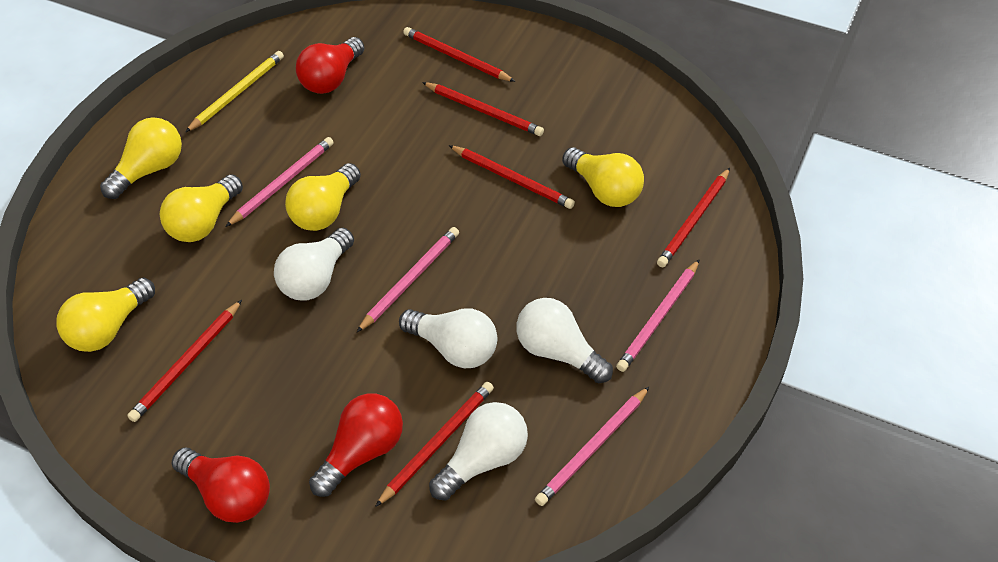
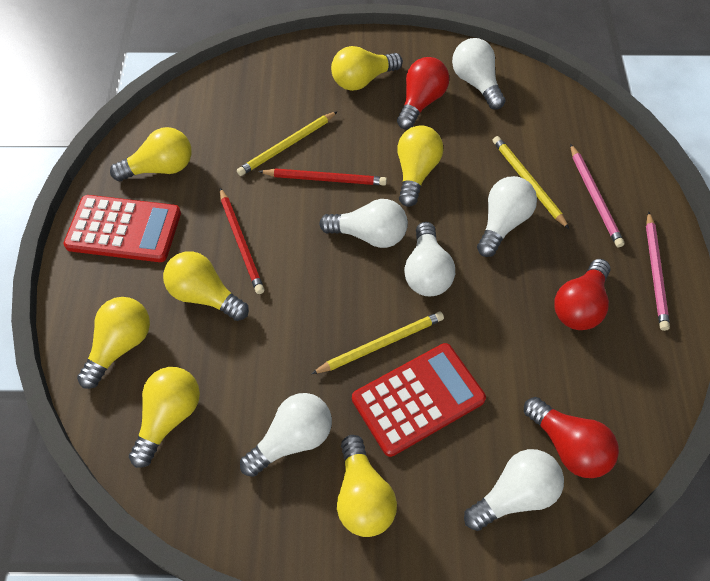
pink pencil: 4 -> 2
red calculator: 0 -> 2
red pencil: 6 -> 2
white light bulb: 4 -> 6
yellow light bulb: 5 -> 7
yellow pencil: 1 -> 3

